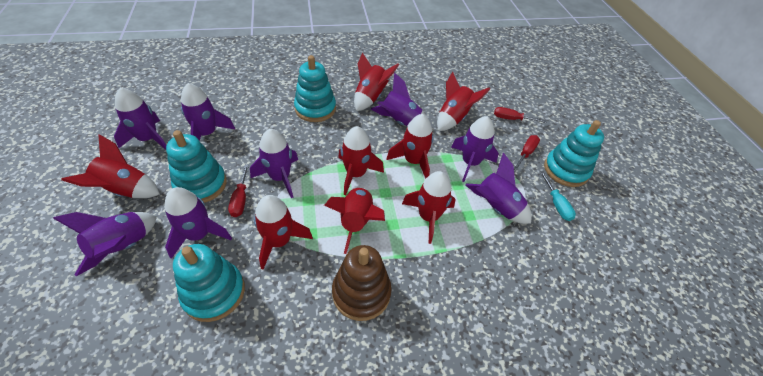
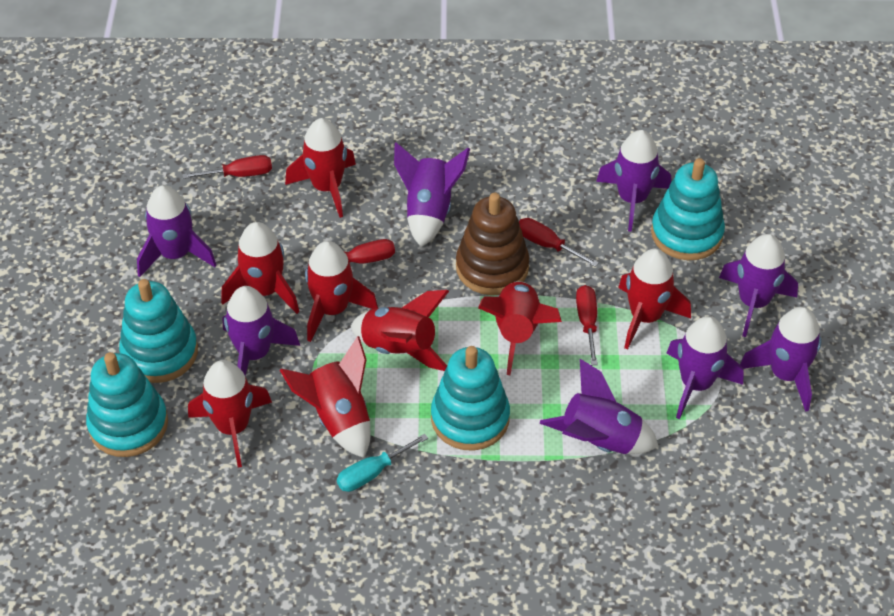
red screwdriver: 3 -> 4

